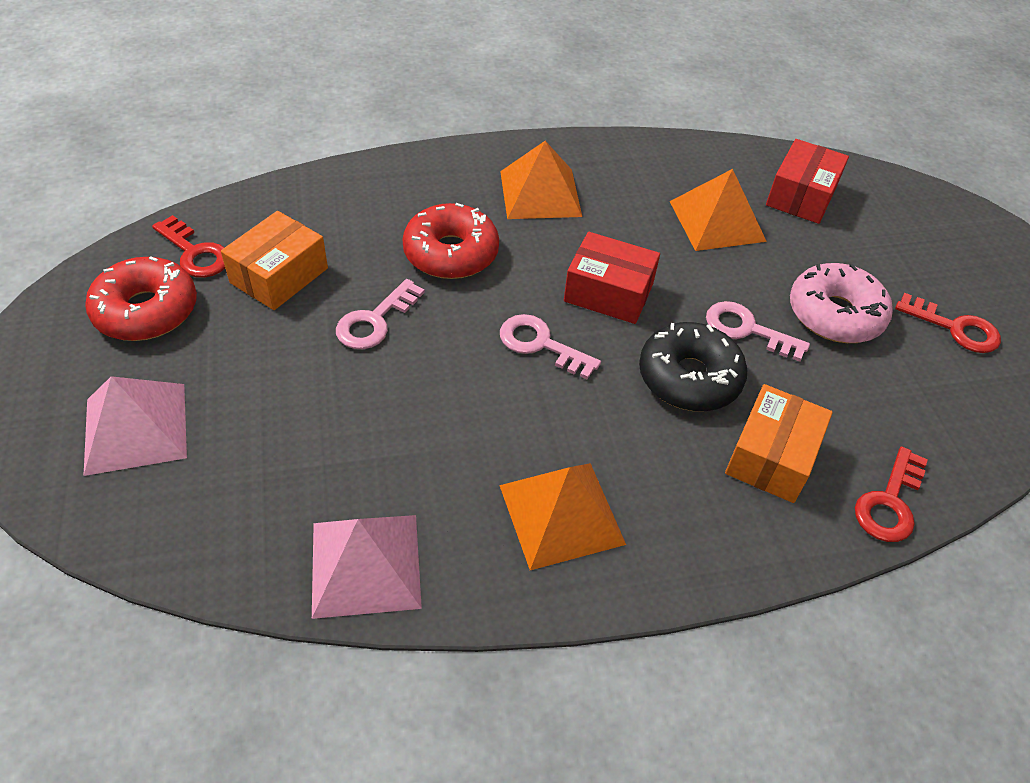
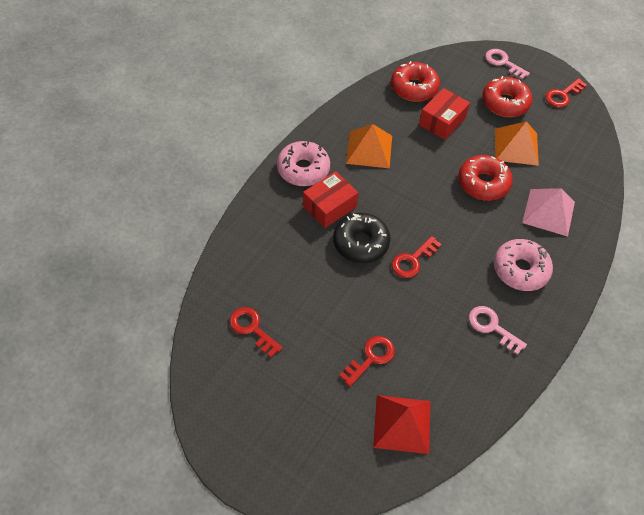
orange box: 2 -> 0
orange pyramid: 3 -> 2
pink donut: 1 -> 2
pink key: 3 -> 2
pink pyramid: 2 -> 1
red donut: 2 -> 3
red key: 3 -> 4
red pyramid: 0 -> 1

